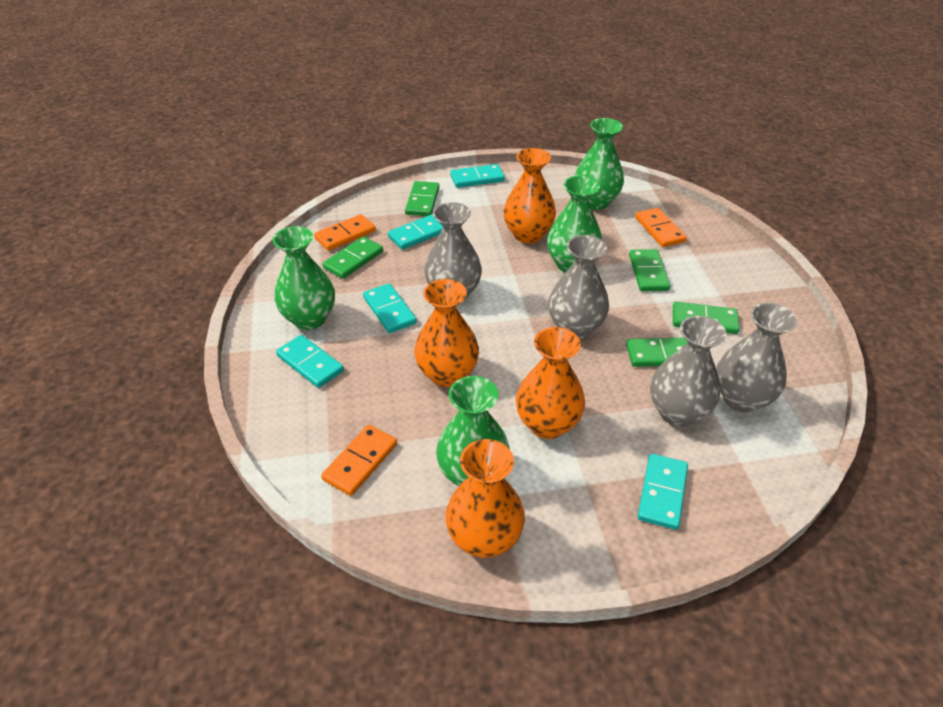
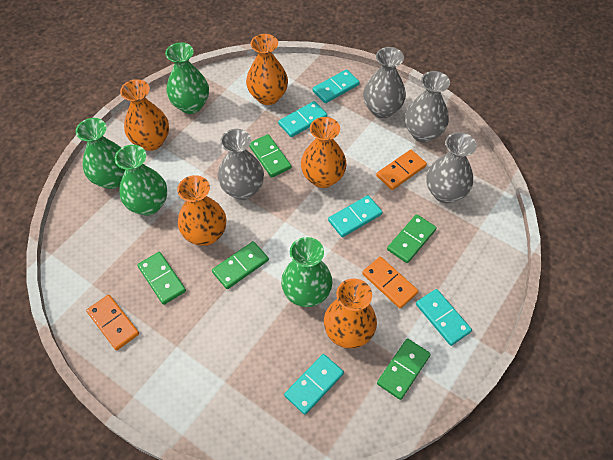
orange vase: 4 -> 5

